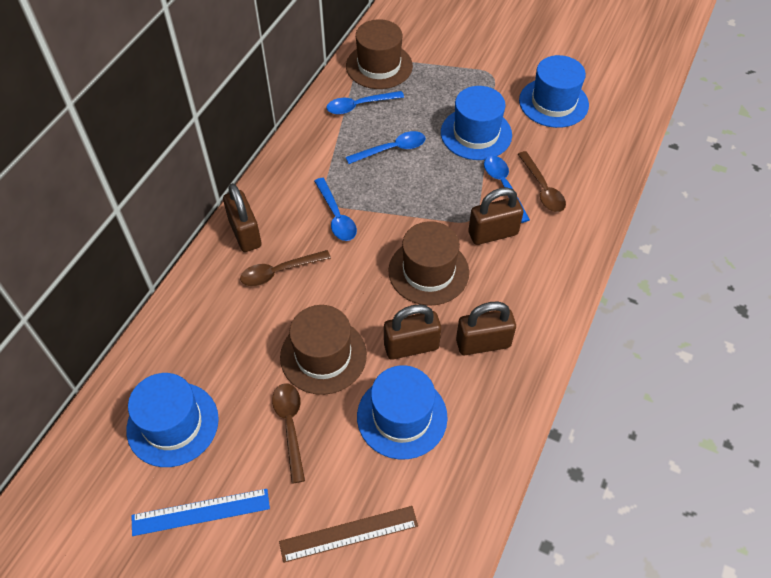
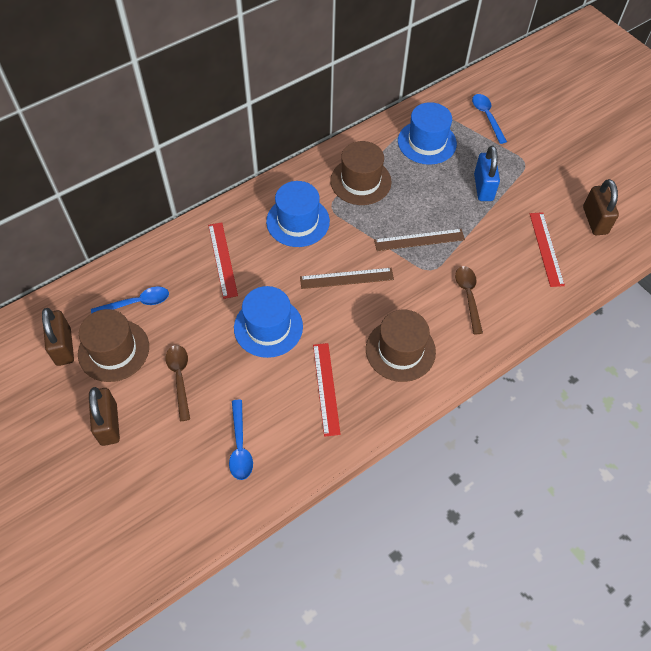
blue hat: 4 -> 3
blue padlock: 0 -> 1
blue ruler: 1 -> 0
blue spoon: 4 -> 3
brown padlock: 4 -> 3
brown ruler: 1 -> 2
brown spoon: 3 -> 2
red ruler: 0 -> 3

